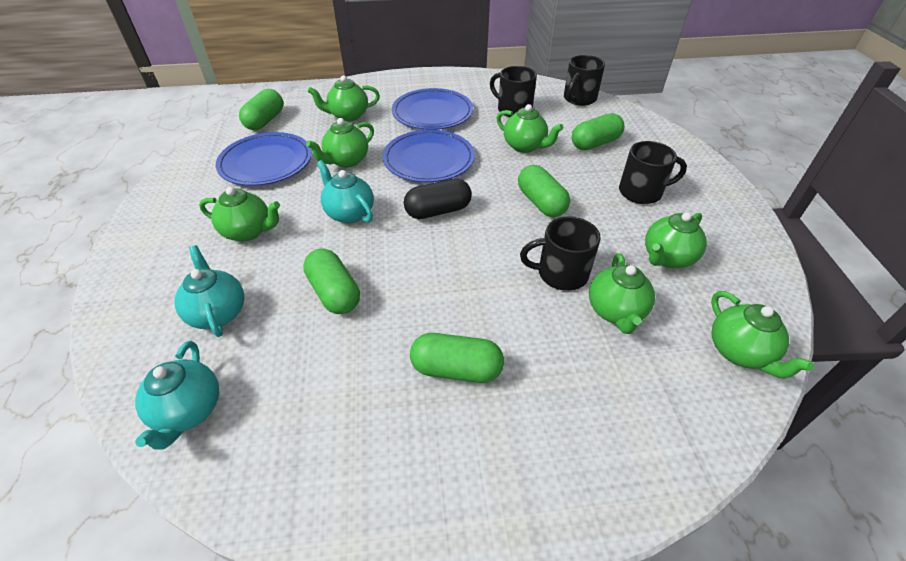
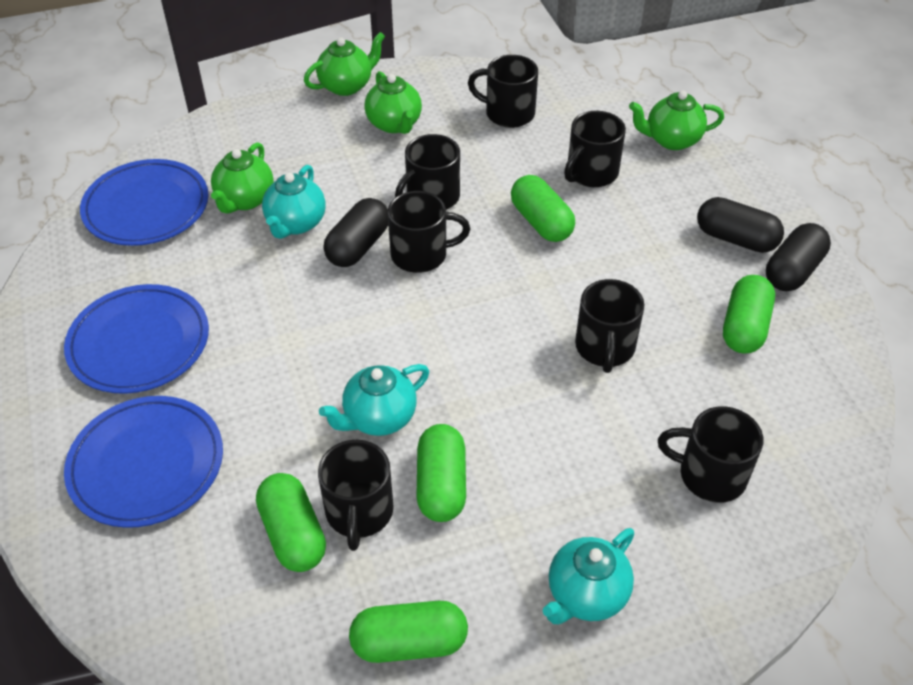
black capsule: 1 -> 3
black mug: 4 -> 7
green teapot: 7 -> 4

